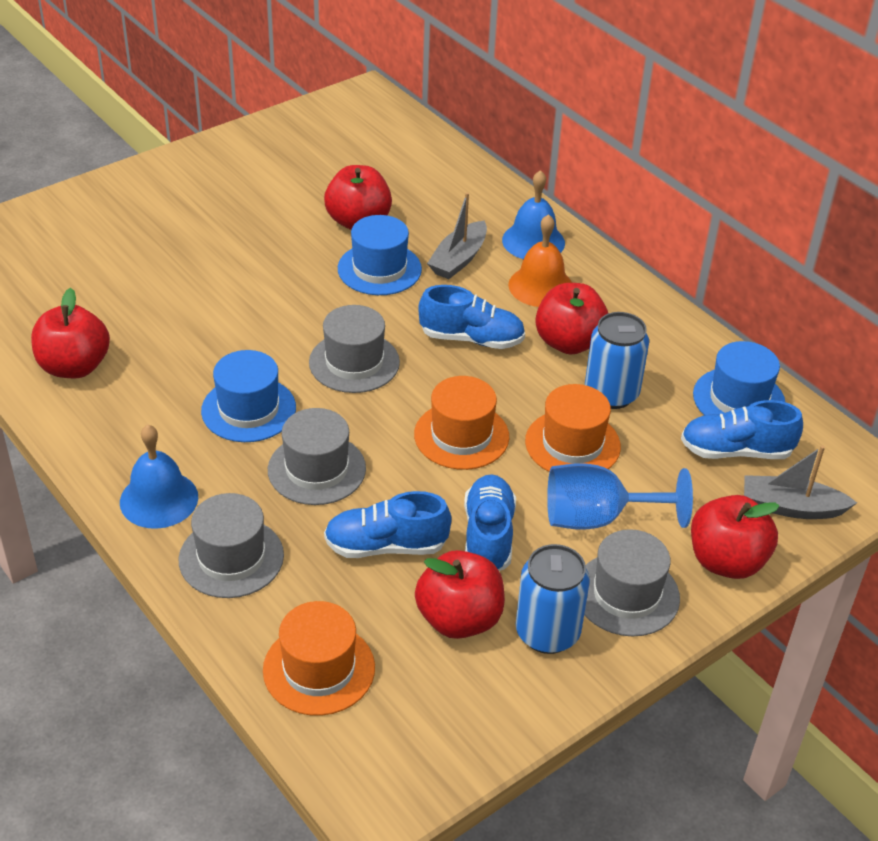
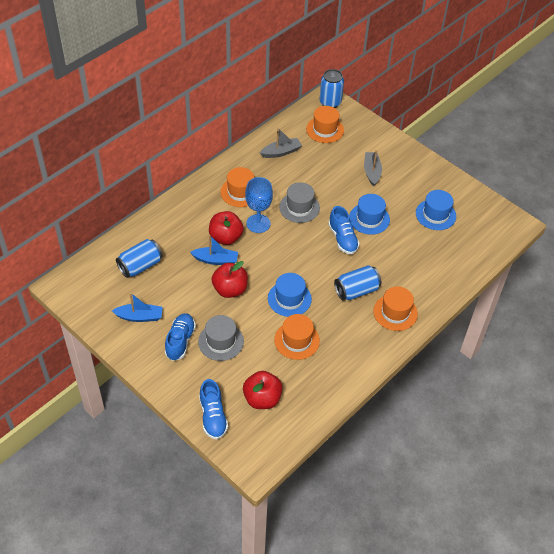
blue bell: 2 -> 0
blue boat: 0 -> 2
blue can: 2 -> 3
blue shoe: 4 -> 3
grey hat: 4 -> 2
orange bell: 1 -> 0
orange hat: 3 -> 4
red apple: 5 -> 3

